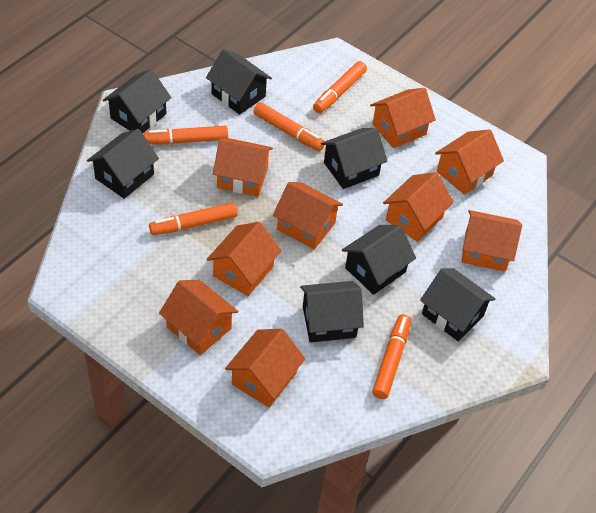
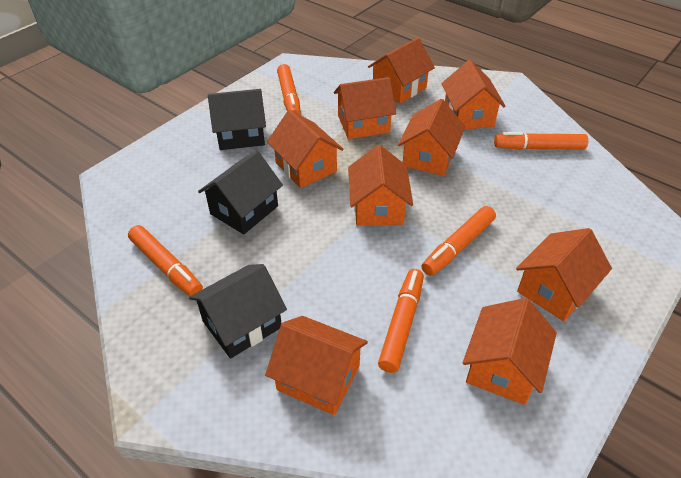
black house: 7 -> 3

